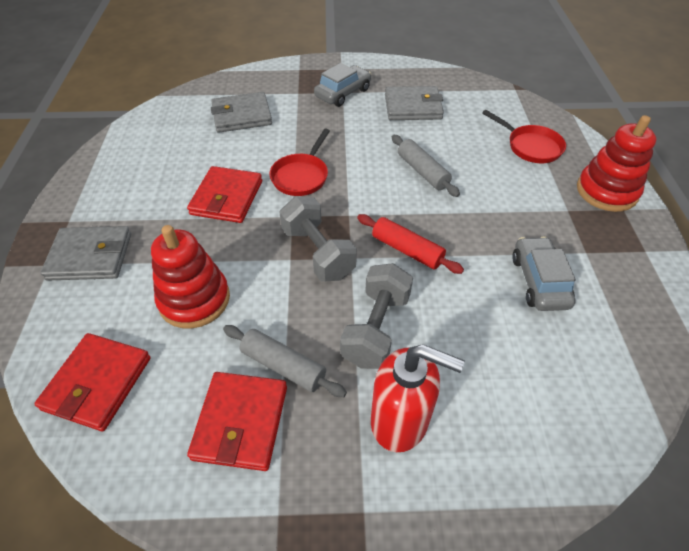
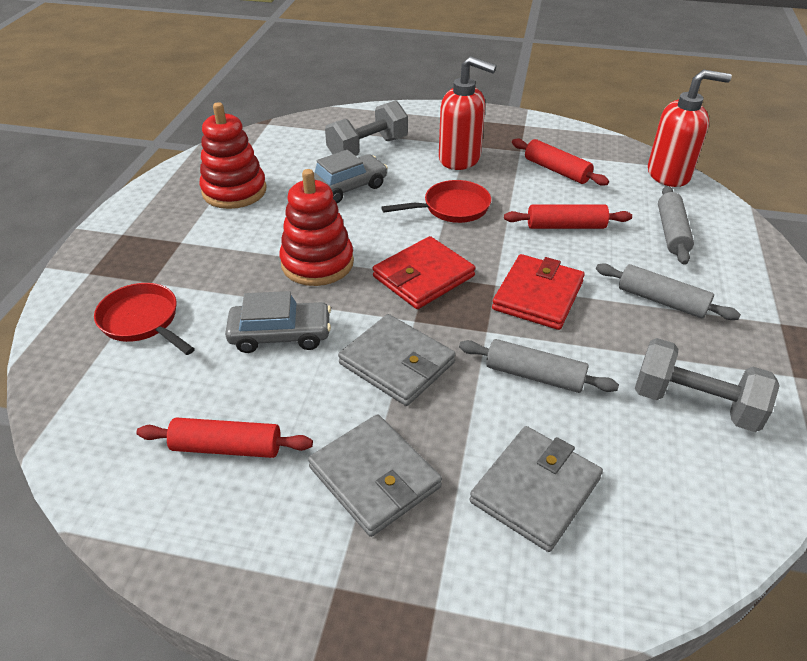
grey rolling pin: 2 -> 3
red rolling pin: 1 -> 3
red soap dispenser: 1 -> 2
red wallet: 3 -> 2

